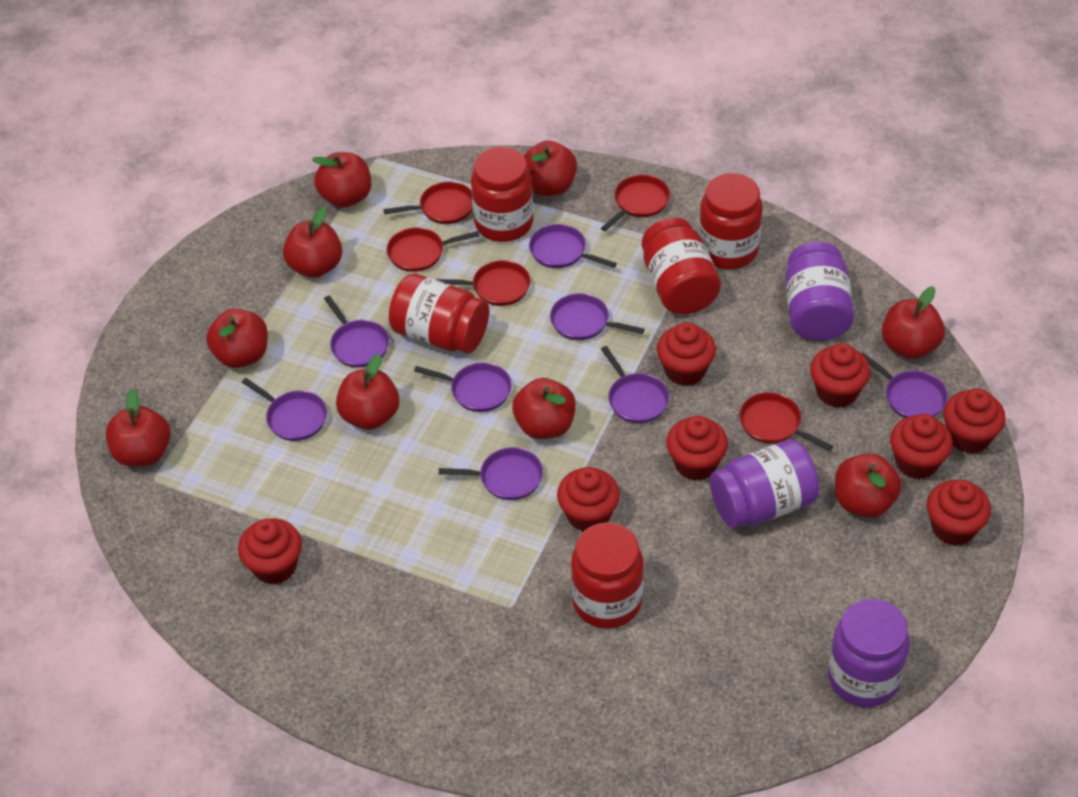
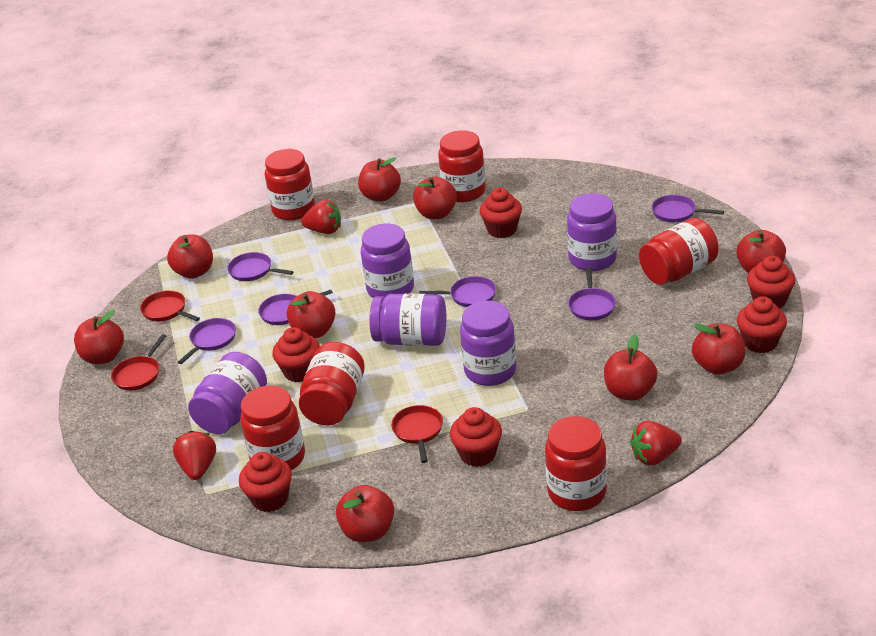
purple jar: 3 -> 5
purple pan: 8 -> 6
red cupcake: 8 -> 6
red jar: 5 -> 6
red pan: 5 -> 3
red strawberry: 0 -> 3

